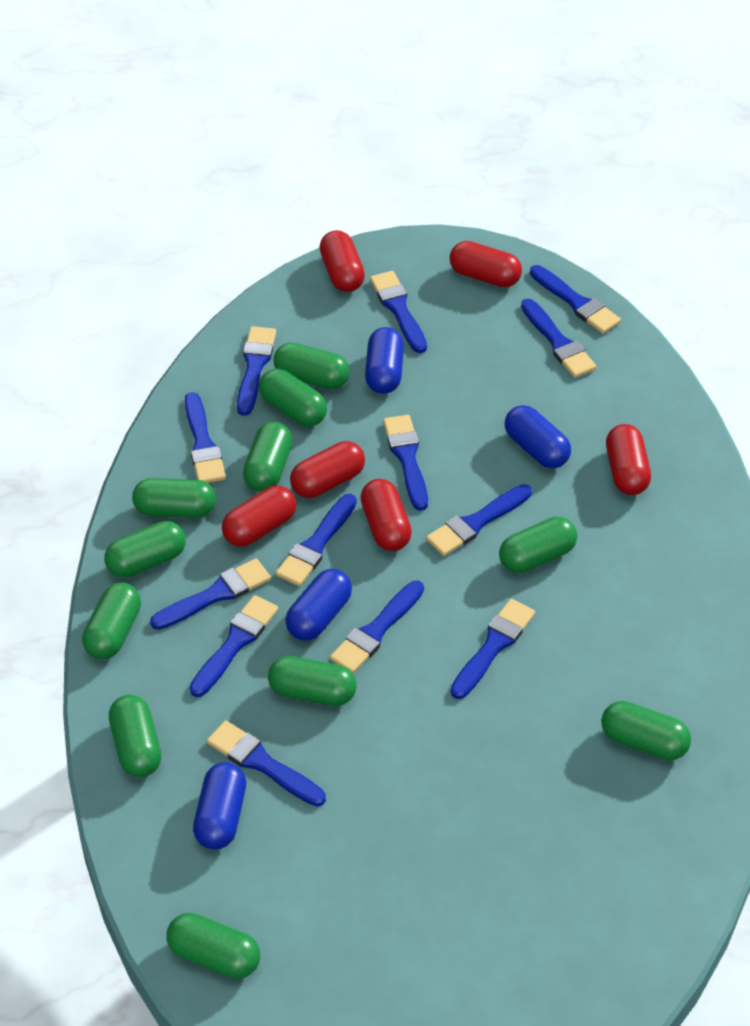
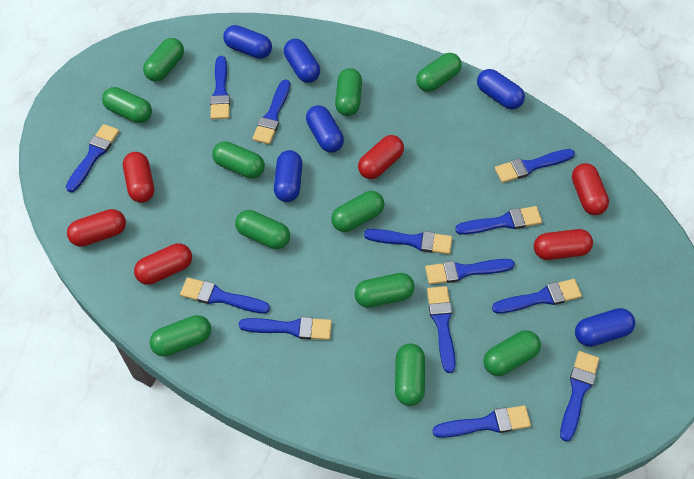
blue capsule: 4 -> 6

